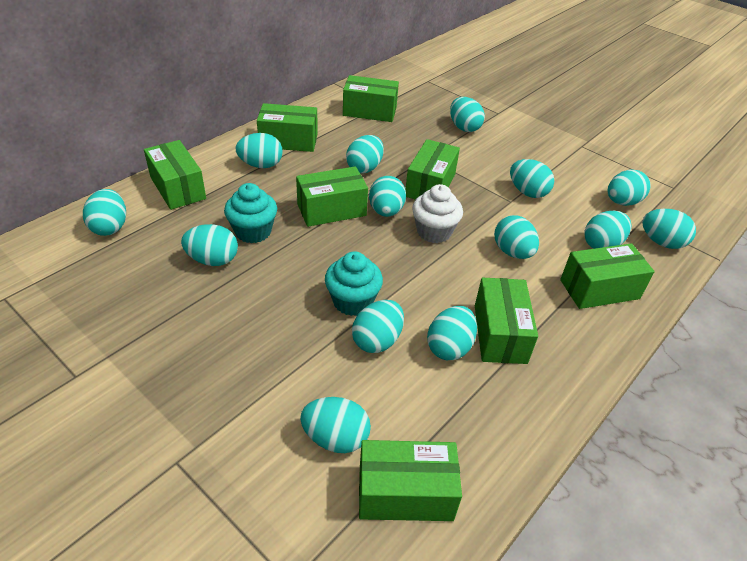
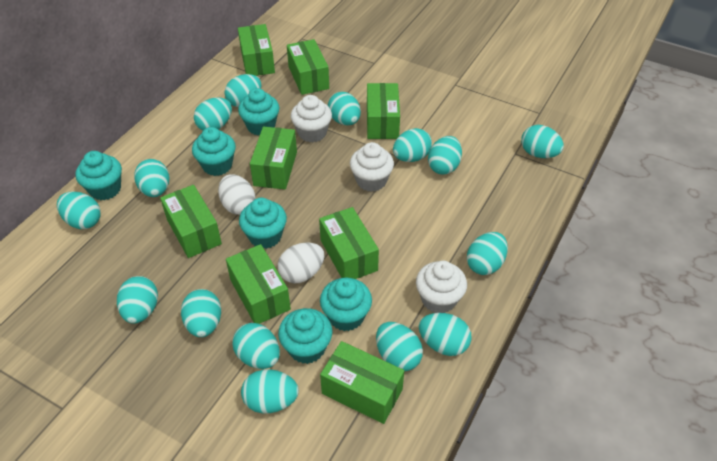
turquoise cupcake: 2 -> 6
turquoise egg: 14 -> 15
white cupcake: 1 -> 3
white egg: 0 -> 2

